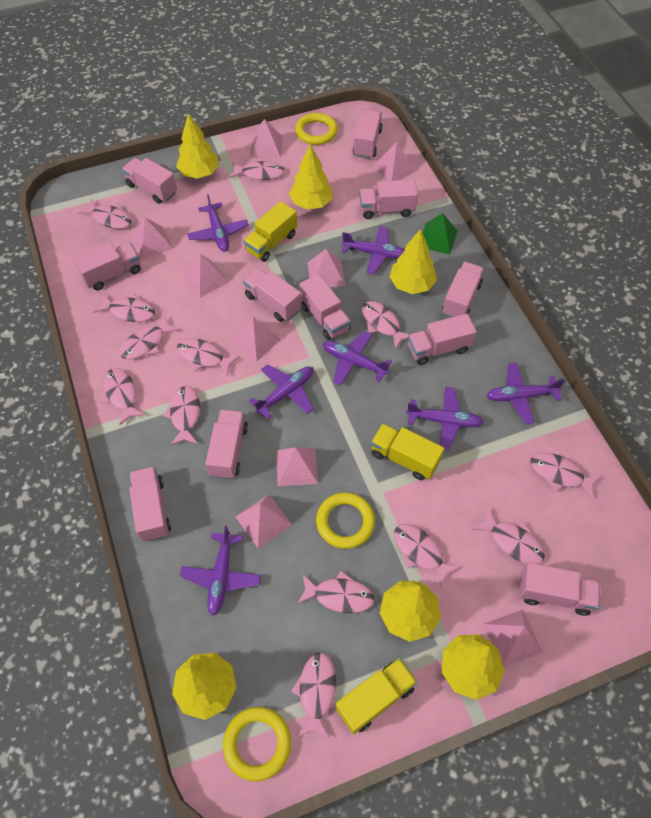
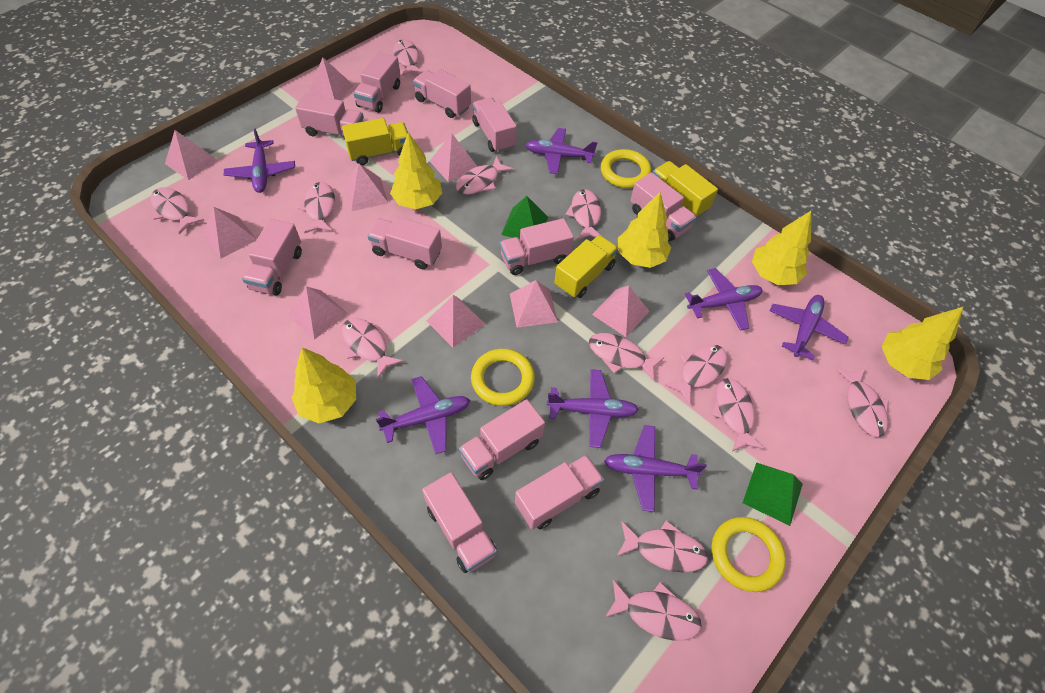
green pyramid: 1 -> 2
pink fish: 13 -> 12
yellow tree: 6 -> 5

